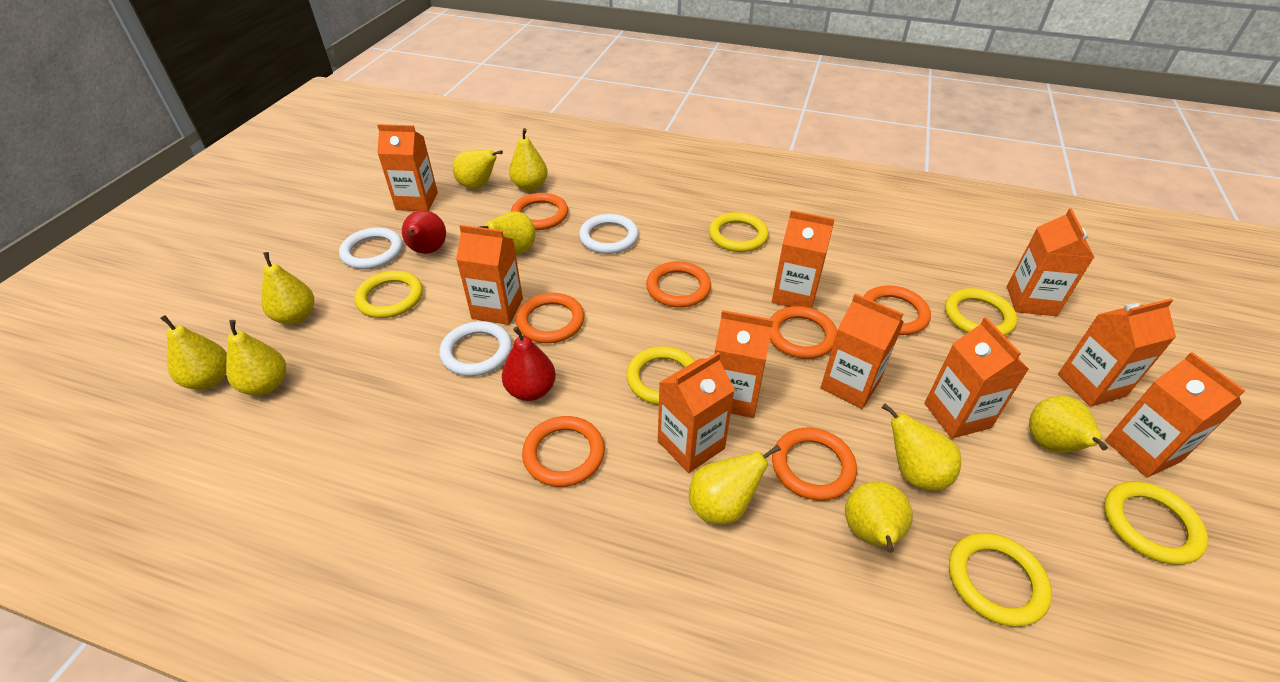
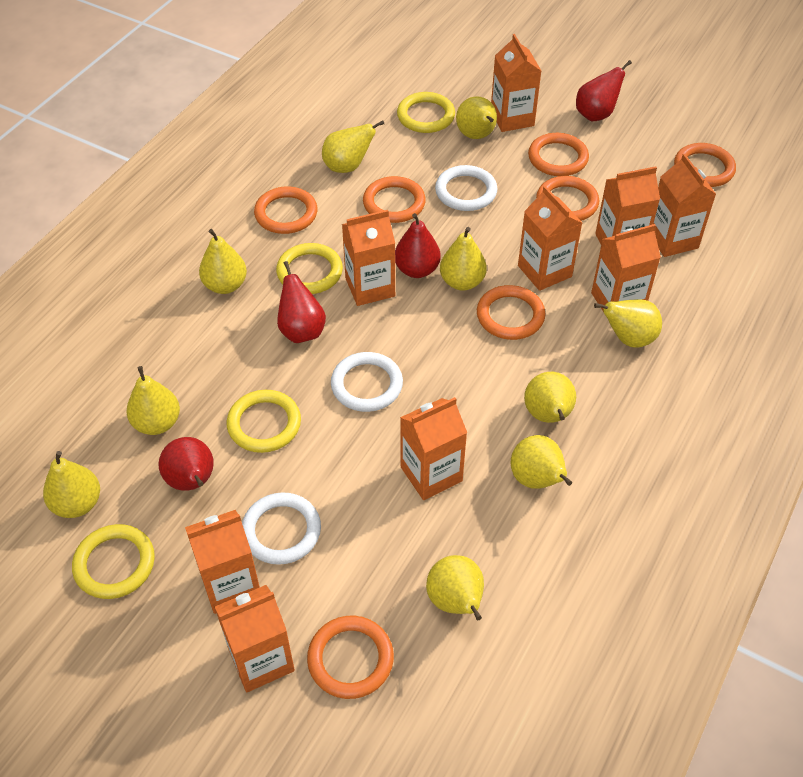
orange carton: 10 -> 9
red pear: 2 -> 4
yellow ring: 6 -> 4

